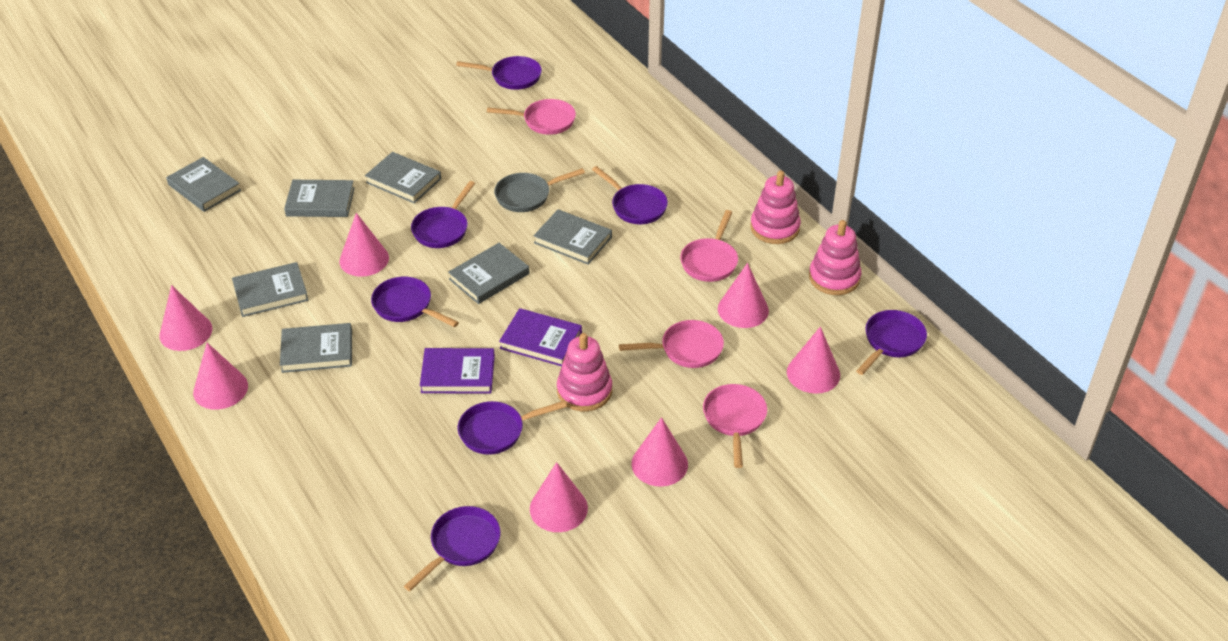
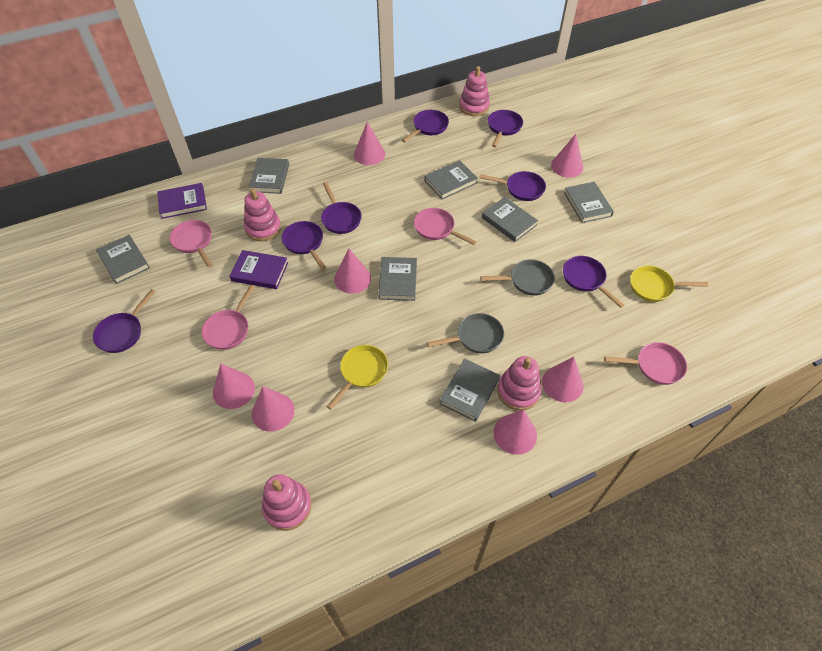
grey pan: 1 -> 2
pink stacking toy: 3 -> 4
yellow pan: 0 -> 2

